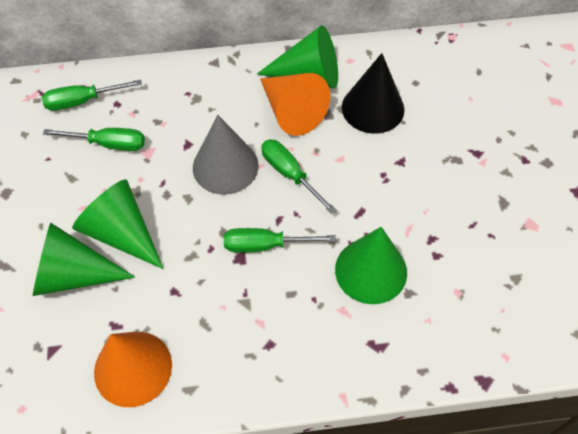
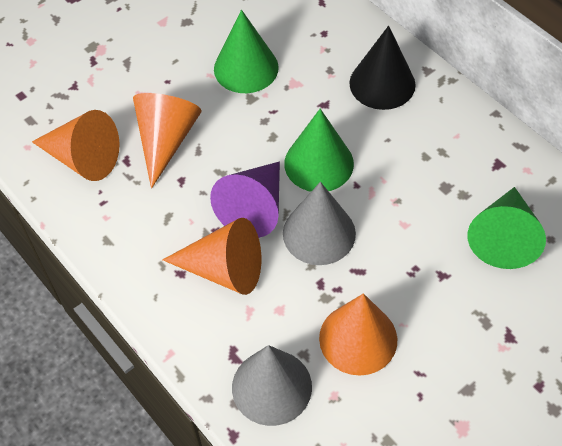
green cone: 4 -> 3
green screwdriver: 4 -> 0
grey cone: 1 -> 2
orange cone: 2 -> 4
purple cone: 0 -> 1

